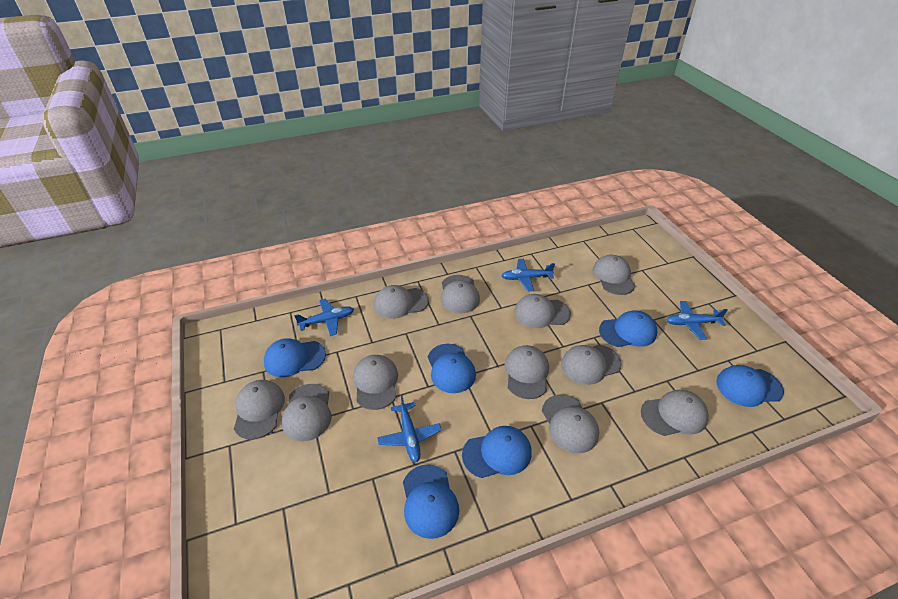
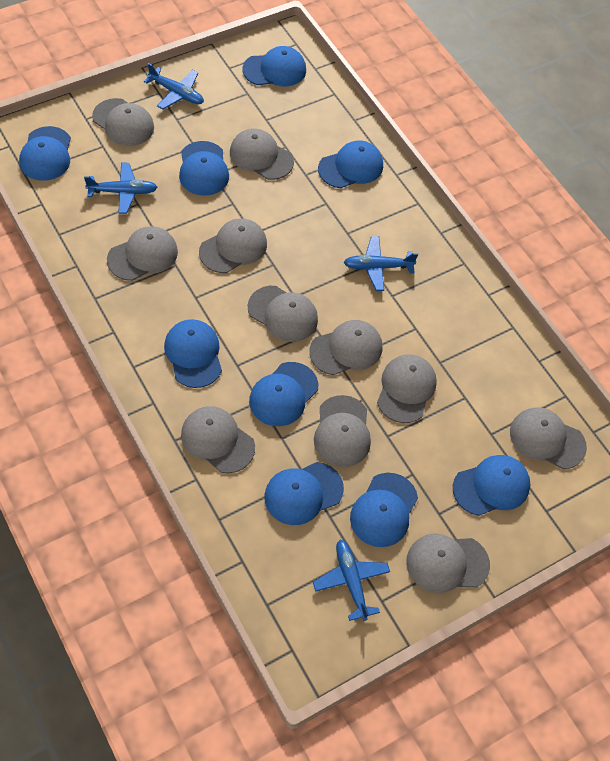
blue cap: 6 -> 9

